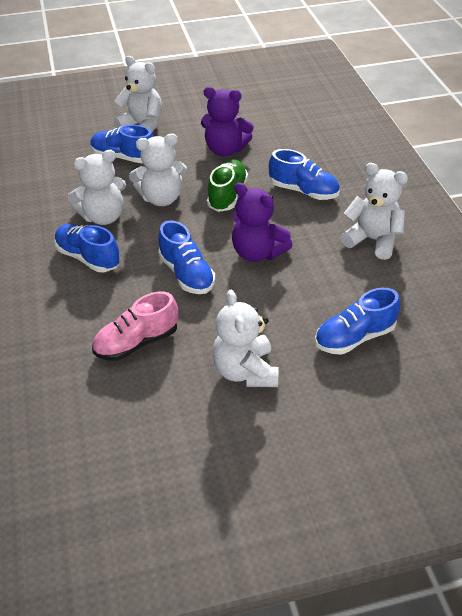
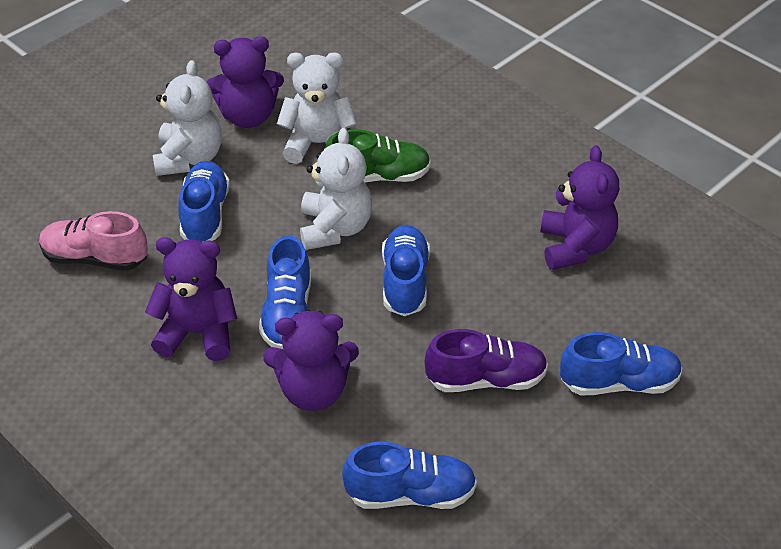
purple shoe: 0 -> 1
purple teddy bear: 2 -> 4
white teddy bear: 5 -> 3

